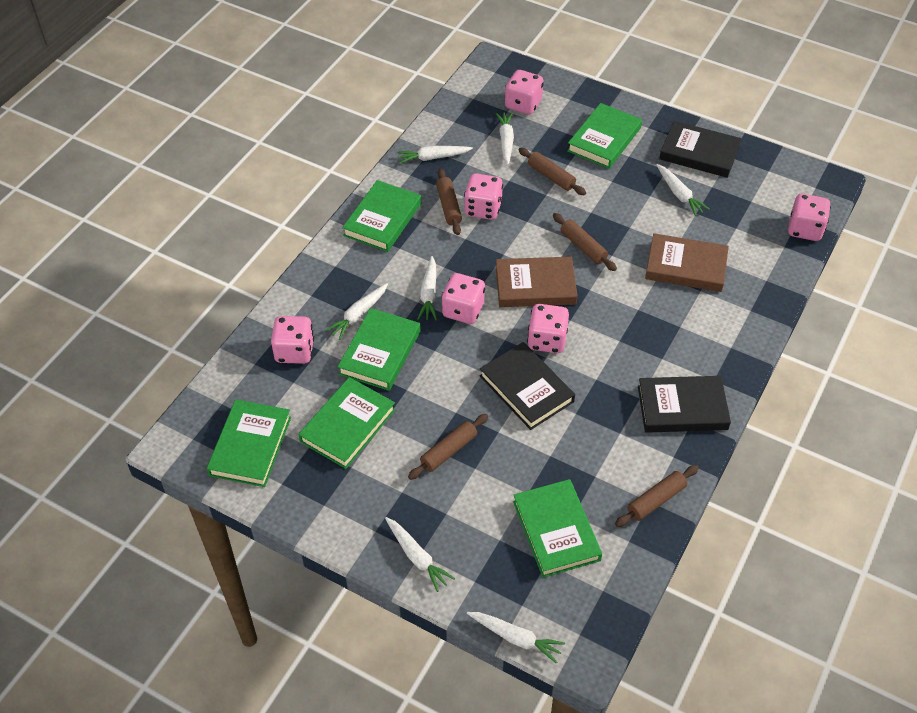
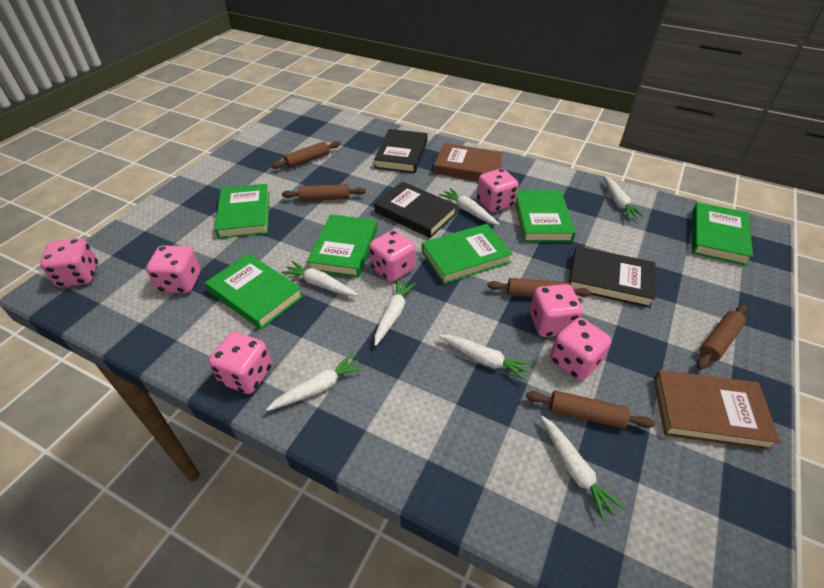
pink dice: 6 -> 7

